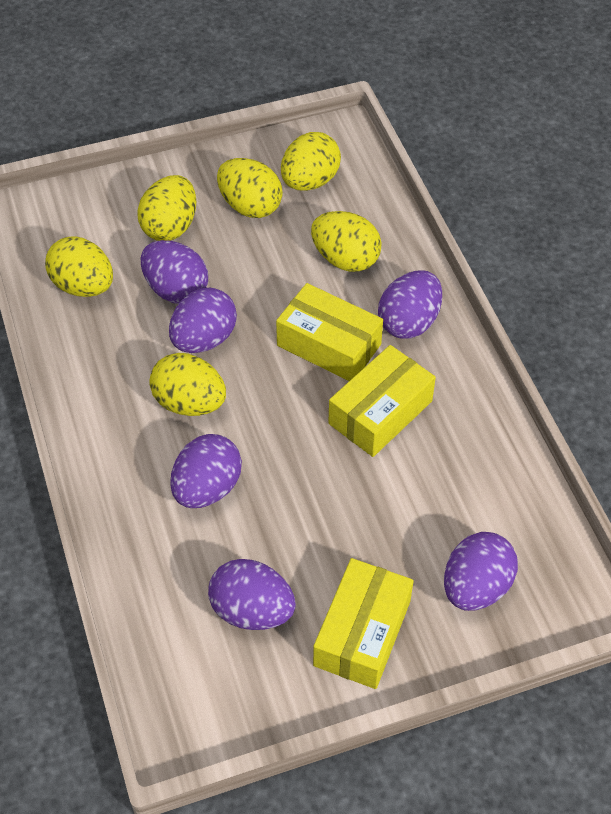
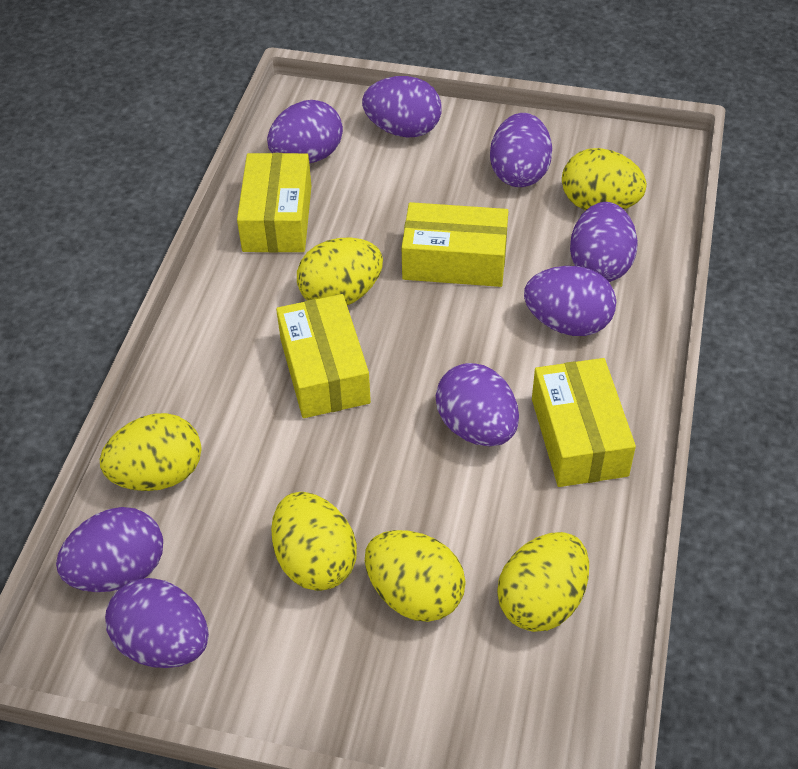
purple egg: 6 -> 8
yellow box: 3 -> 4

